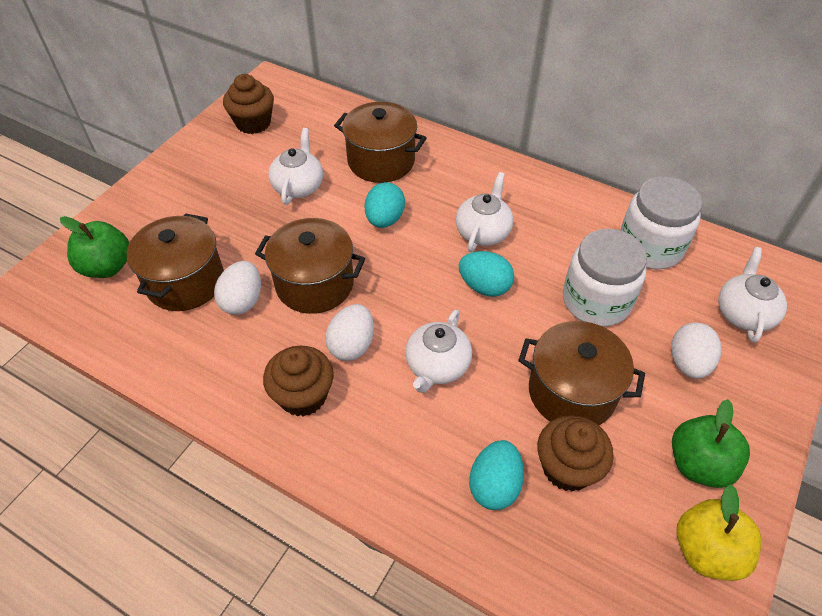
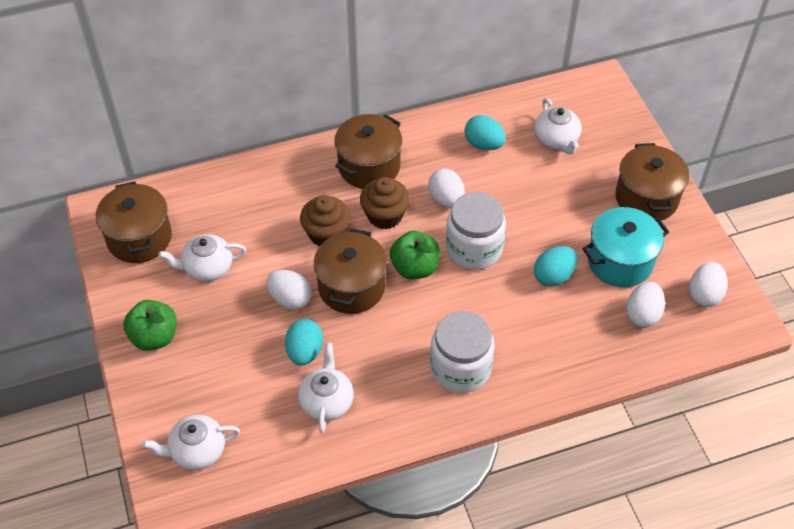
brown cupcake: 3 -> 2
turquoise pot: 0 -> 1
white egg: 3 -> 4
yellow apple: 1 -> 0

